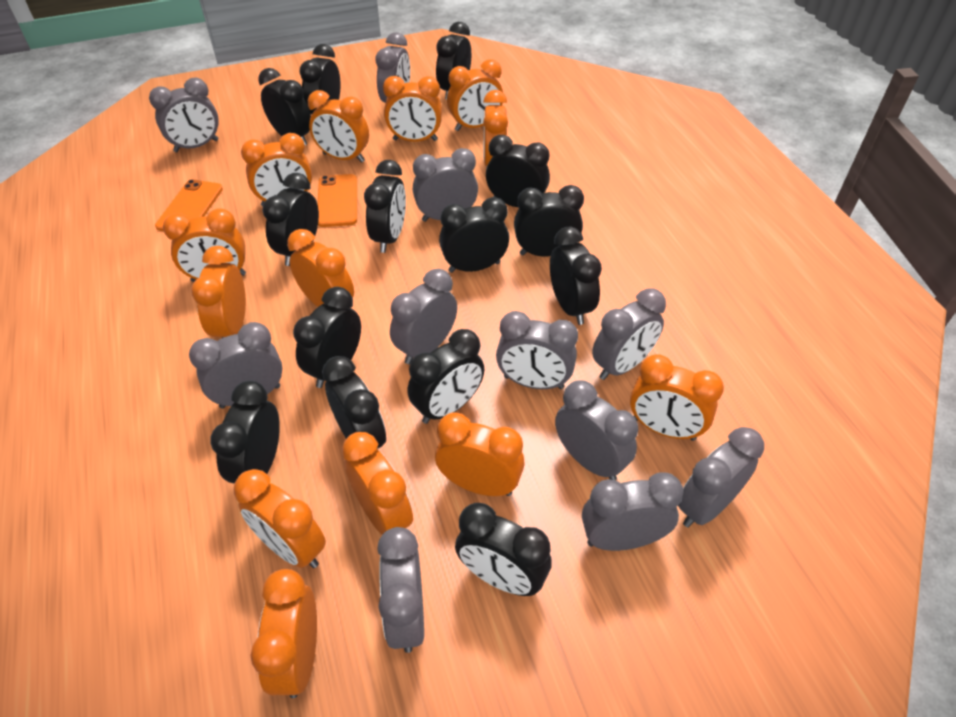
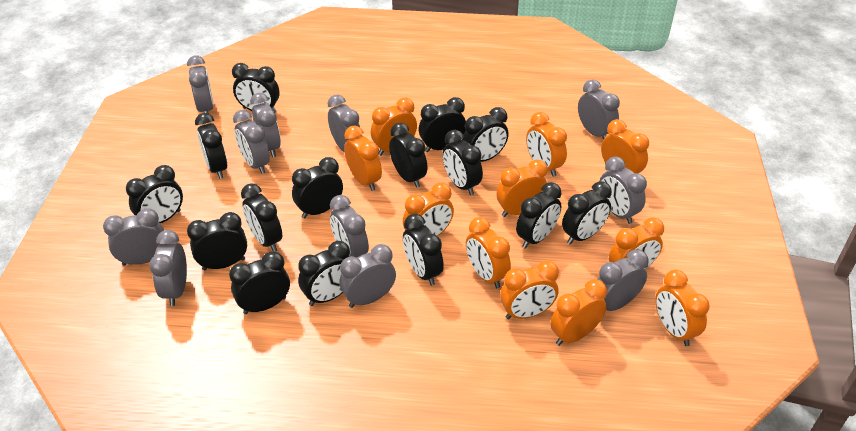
black clock: 14 -> 15
orange clock: 13 -> 11
orange phone: 2 -> 0

